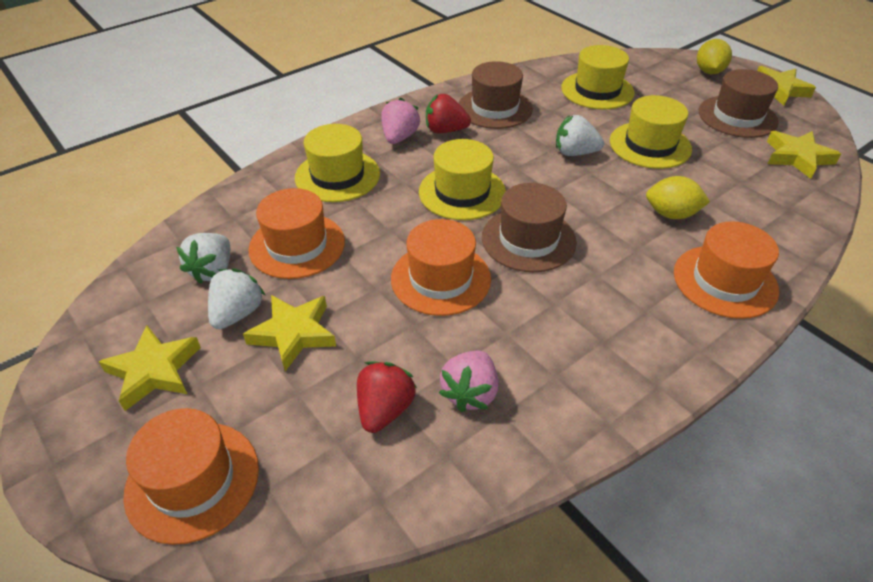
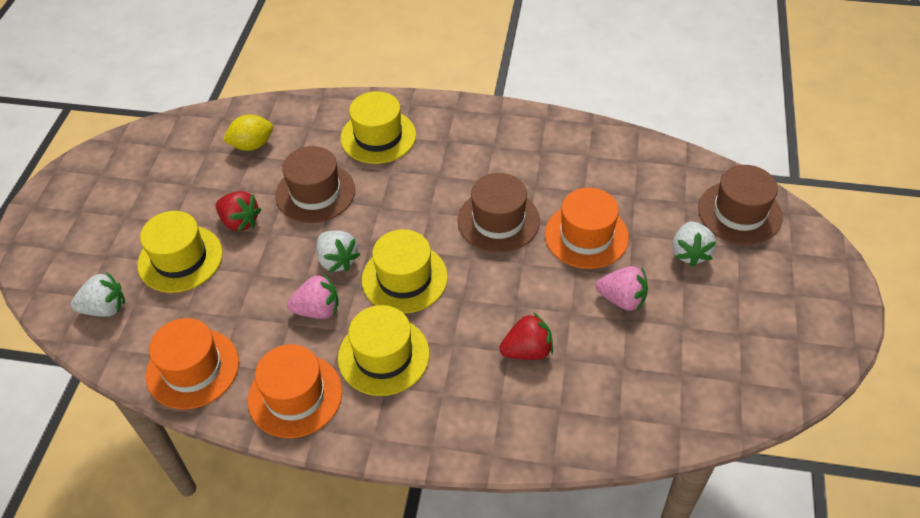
orange hat: 4 -> 3
yellow lemon: 2 -> 1
yellow star: 4 -> 0

